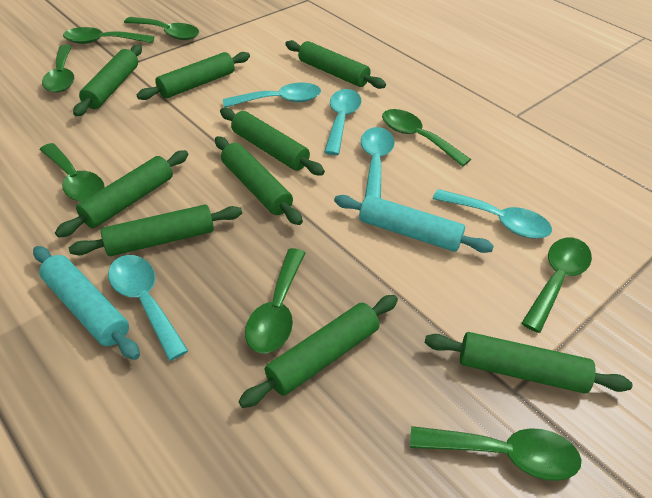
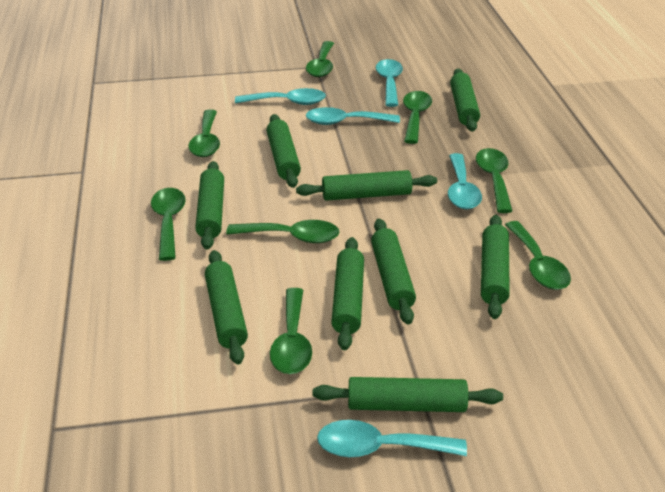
turquoise rolling pin: 2 -> 0

